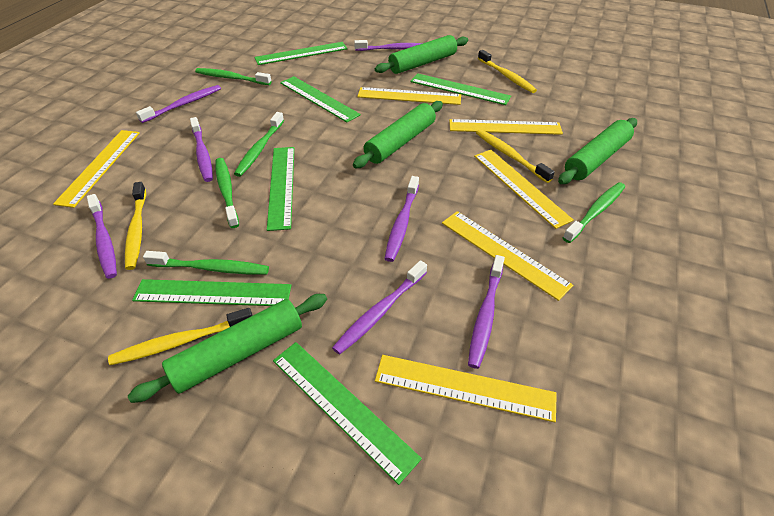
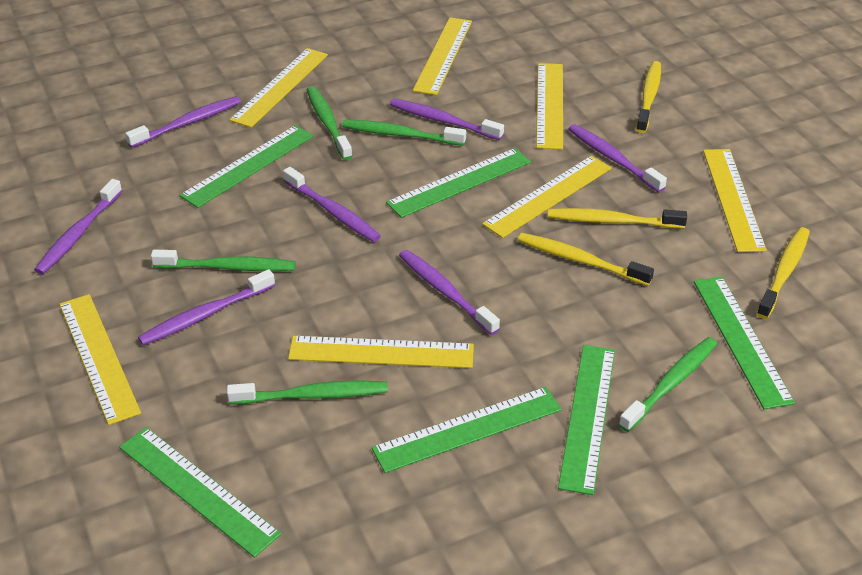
green rolling pin: 4 -> 0
yellow ruler: 6 -> 7

